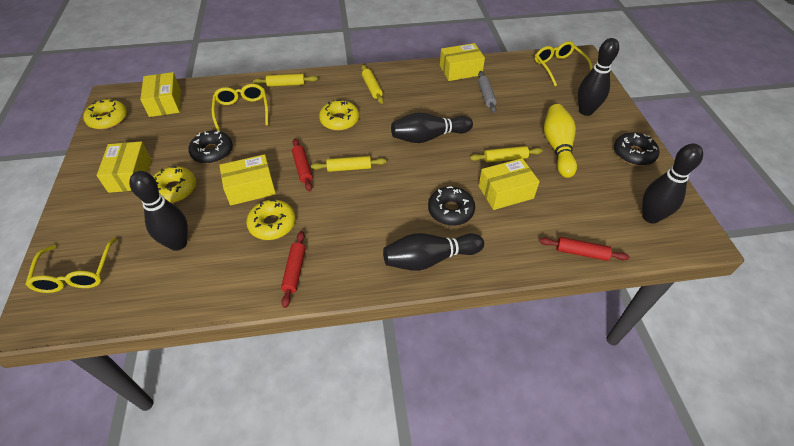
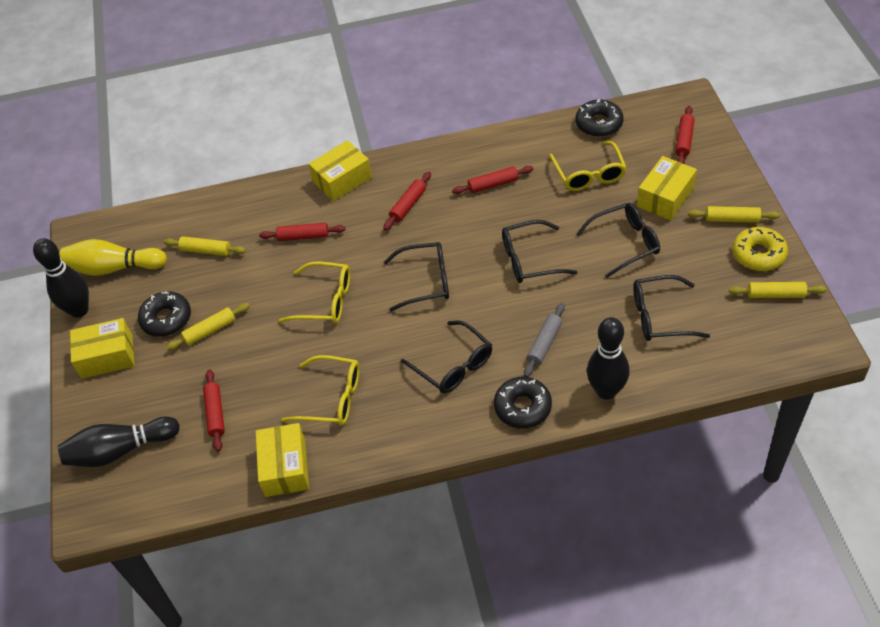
black bowling pin: 5 -> 3
black glasses: 0 -> 5
red rolling pin: 3 -> 5
yellow box: 5 -> 4
yellow donut: 4 -> 1

